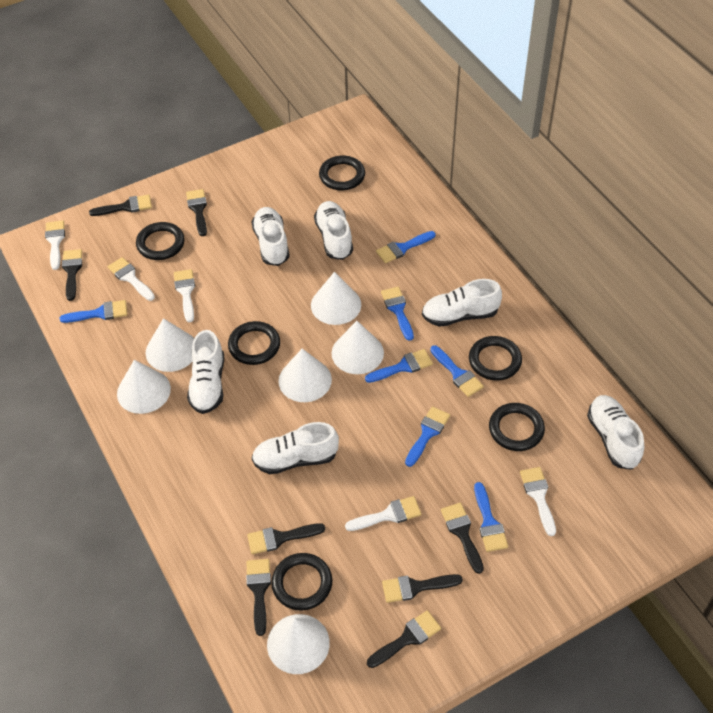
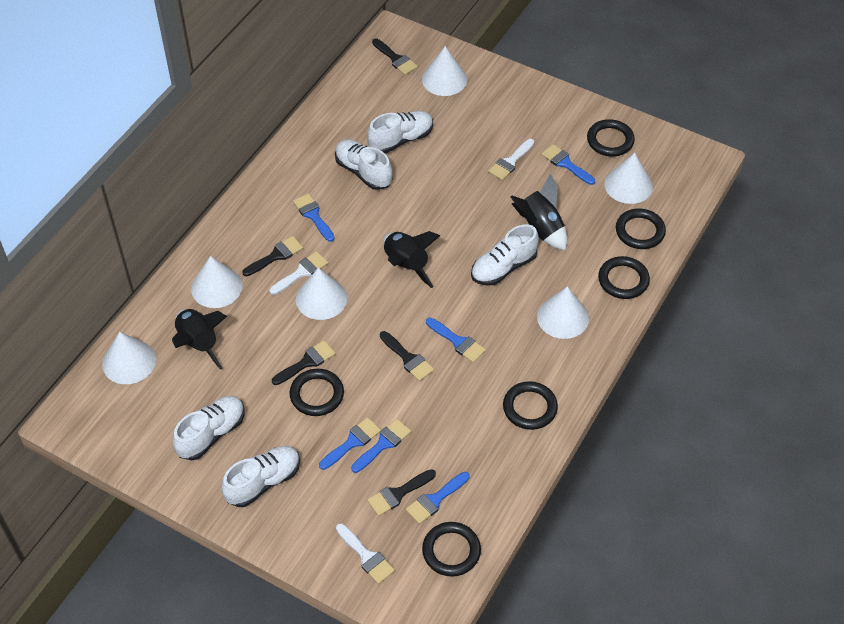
black brush: 8 -> 5
black rocket: 0 -> 3
blue brush: 7 -> 6
white brush: 5 -> 3
white shoe: 6 -> 5

